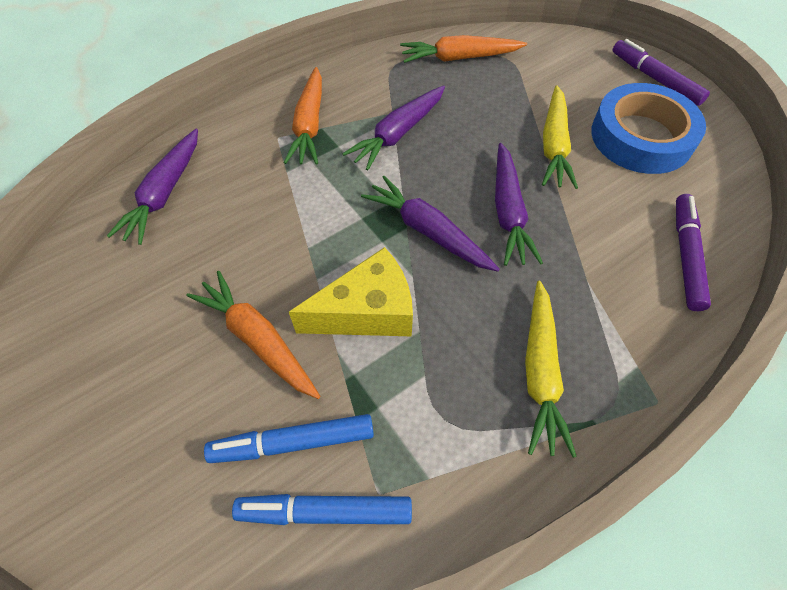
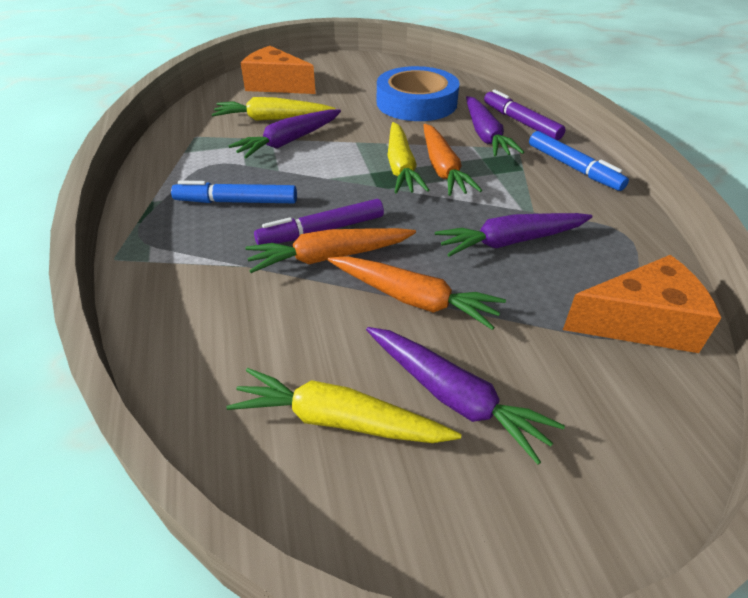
orange cheese: 0 -> 2
yellow carrot: 2 -> 3
yellow cheese: 1 -> 0

